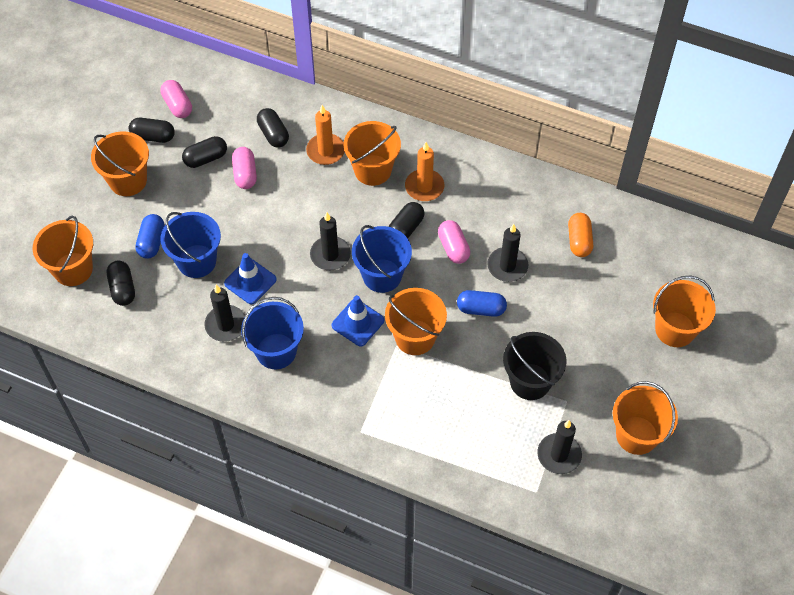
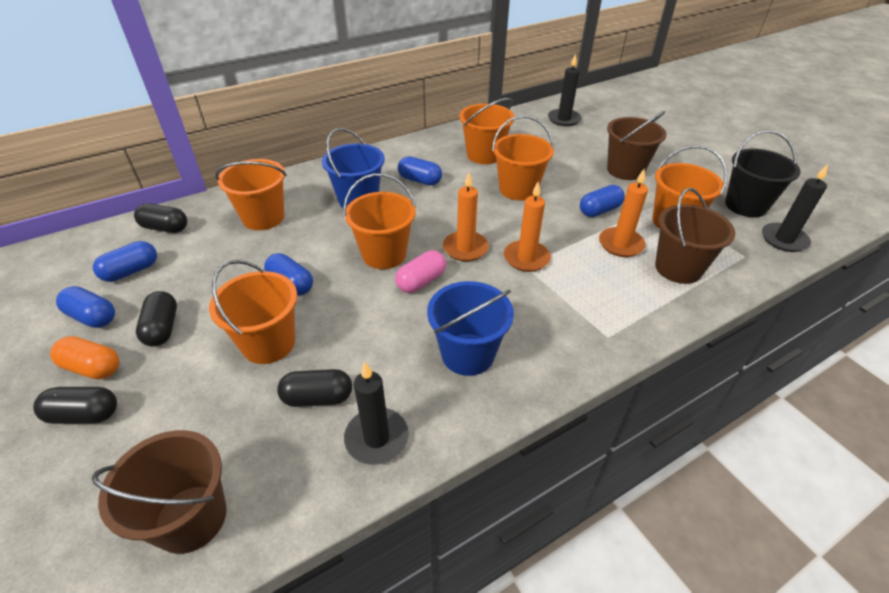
black candle: 4 -> 3
black capsule: 5 -> 4
blue bucket: 3 -> 2
blue capsule: 2 -> 5
blue traffic cone: 2 -> 0
brown bucket: 0 -> 3
orange candle: 2 -> 3
pink capsule: 3 -> 1

